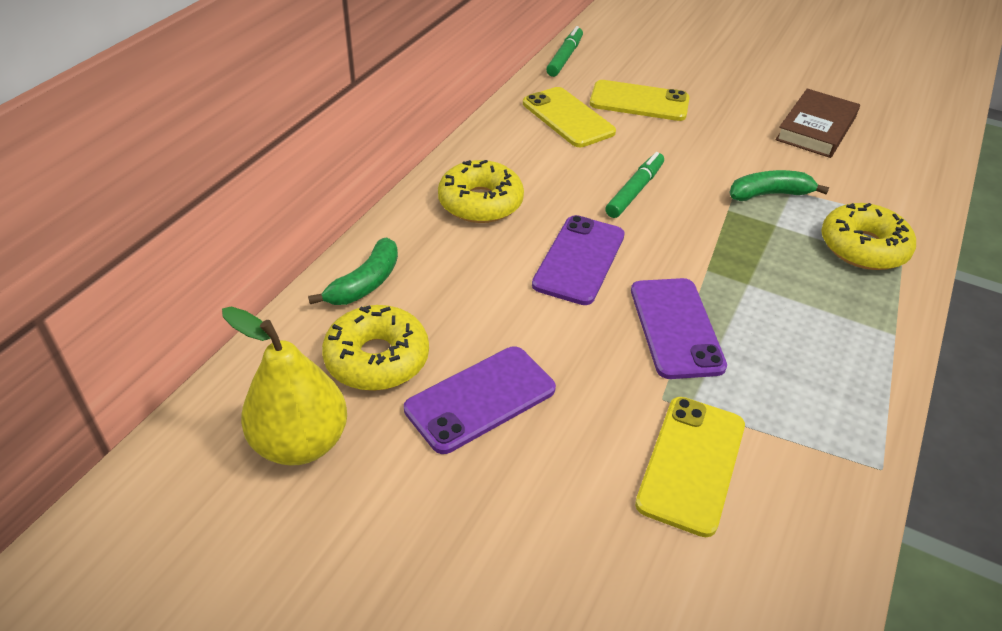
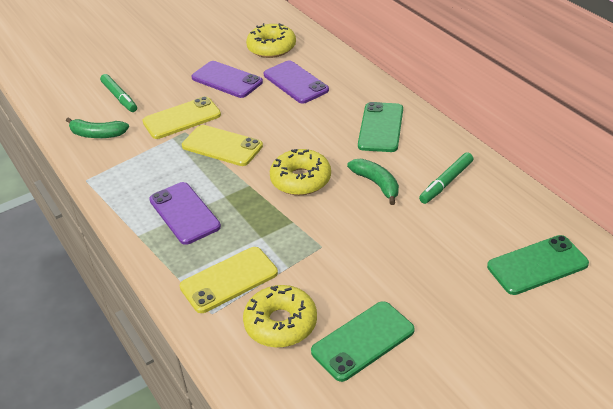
brown book: 1 -> 0
green phone: 0 -> 3
yellow pear: 1 -> 0

